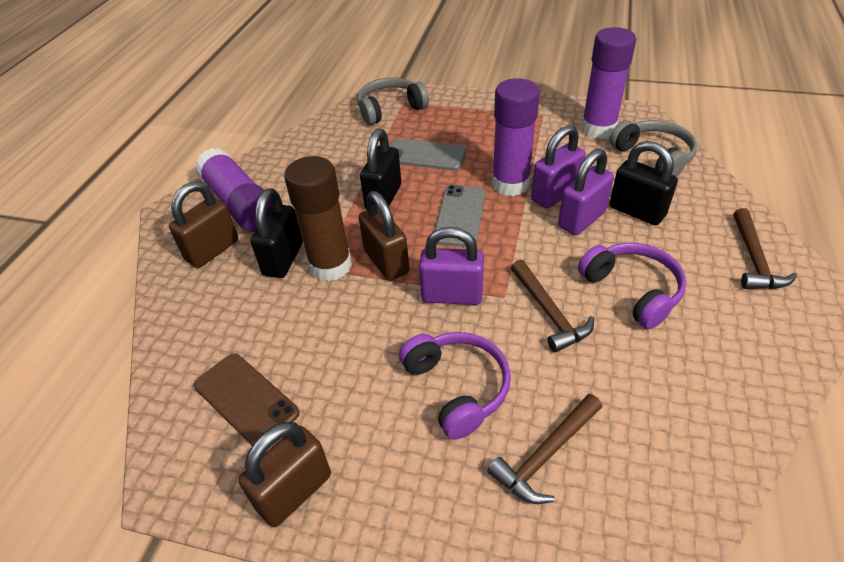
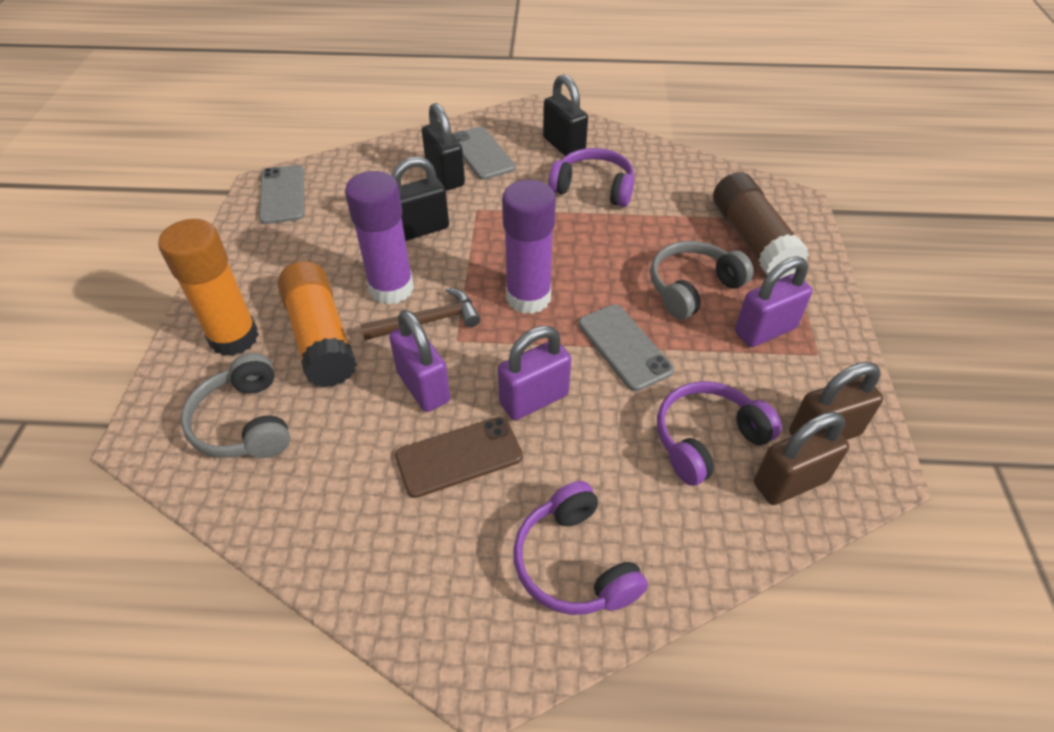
brown hammer: 3 -> 1
brown padlock: 3 -> 2
grey phone: 2 -> 3
orange glue stick: 0 -> 2
purple glue stick: 3 -> 2
purple headphones: 2 -> 3

